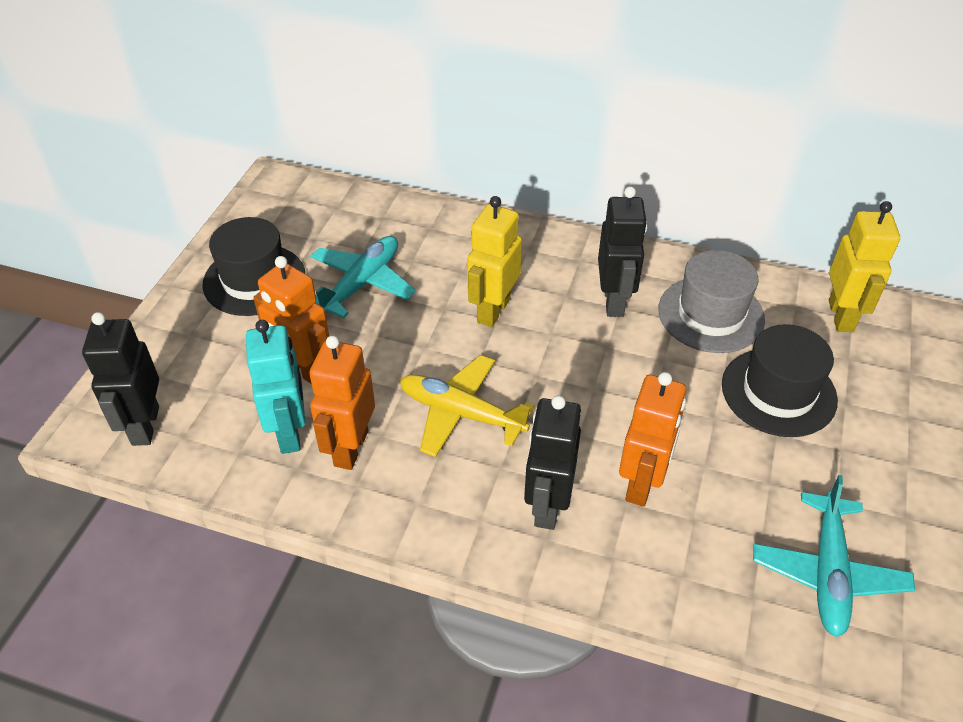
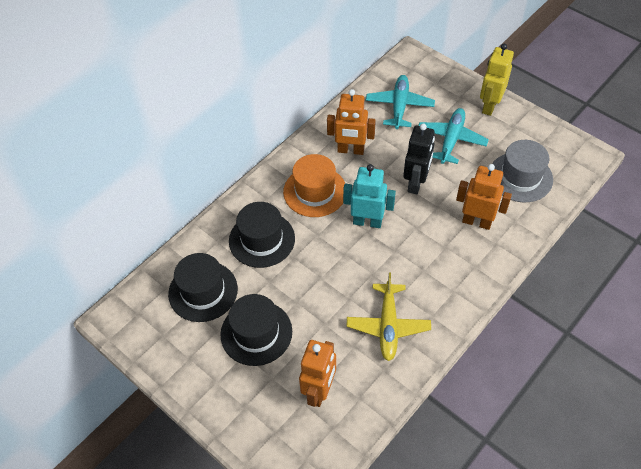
black hat: 2 -> 3
black robot: 3 -> 1
orange hat: 0 -> 1
yellow robot: 2 -> 1

